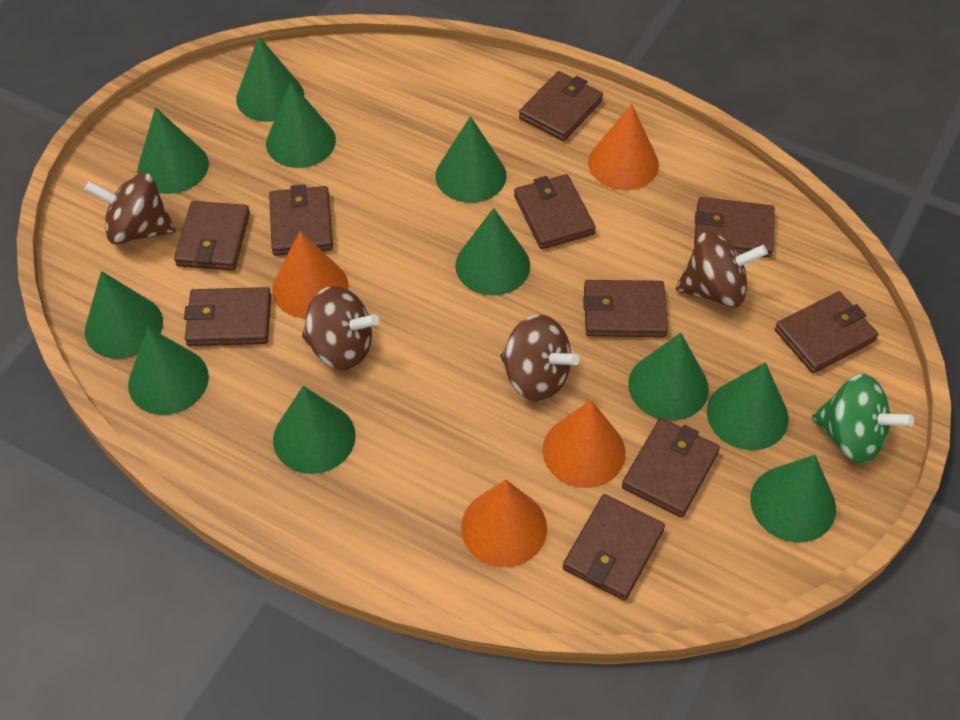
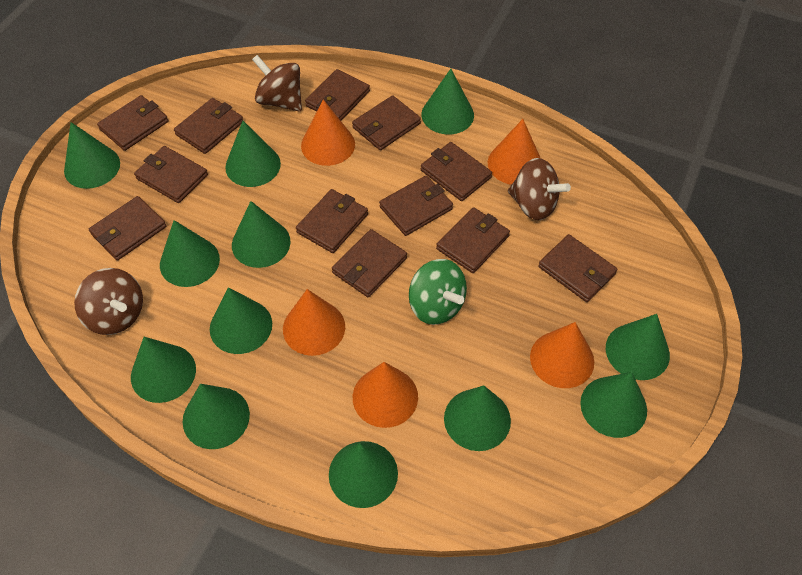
brown spinning top: 4 -> 3
brown wallet: 10 -> 12
green cone: 11 -> 12
orange cone: 4 -> 5

